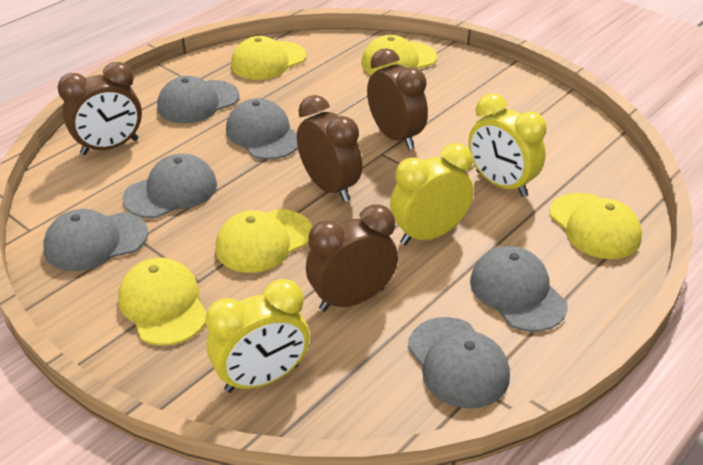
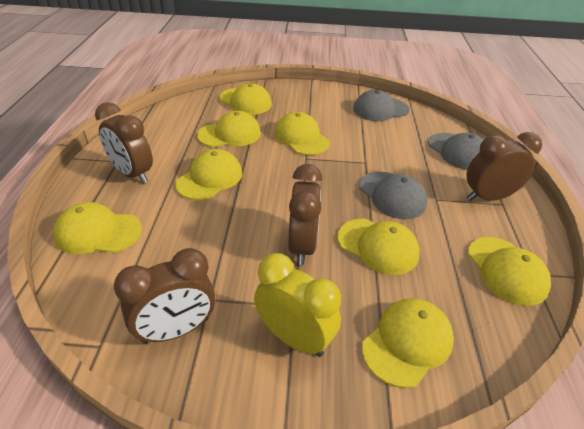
grey cap: 6 -> 3
yellow cap: 5 -> 8
yellow clock: 3 -> 1

